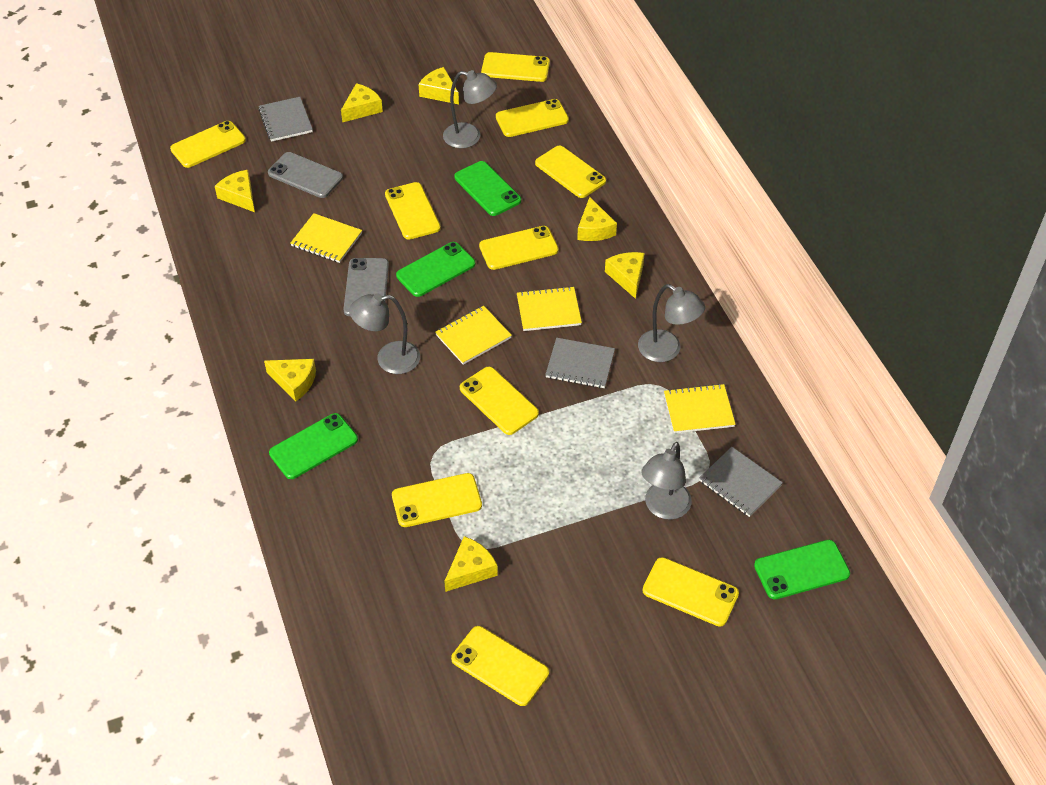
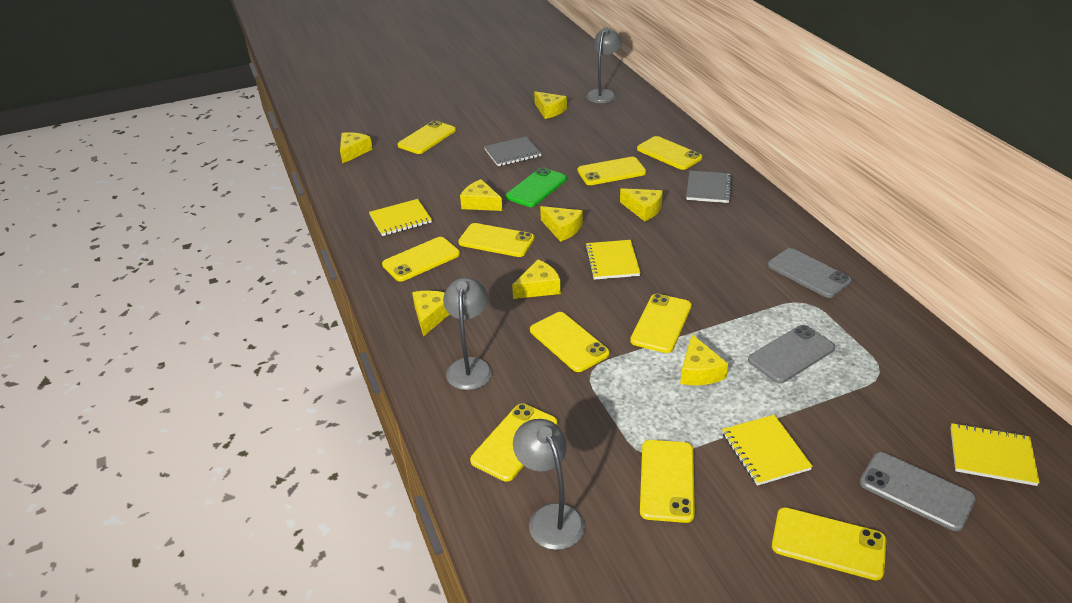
green phone: 4 -> 1
grey lamp: 4 -> 3
grey notebook: 3 -> 2
grey phone: 2 -> 3
yellow cheese: 7 -> 8

